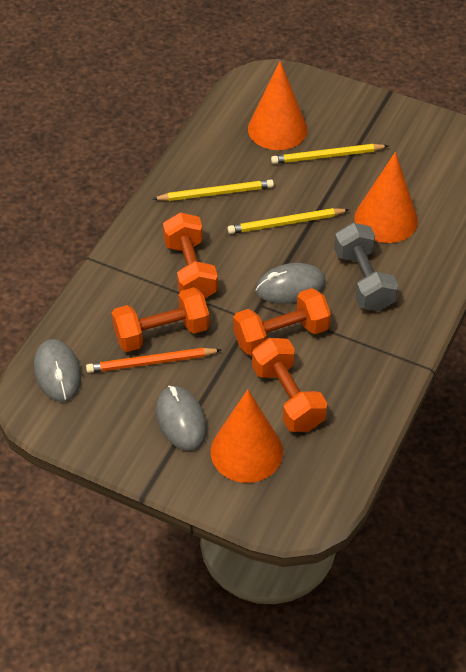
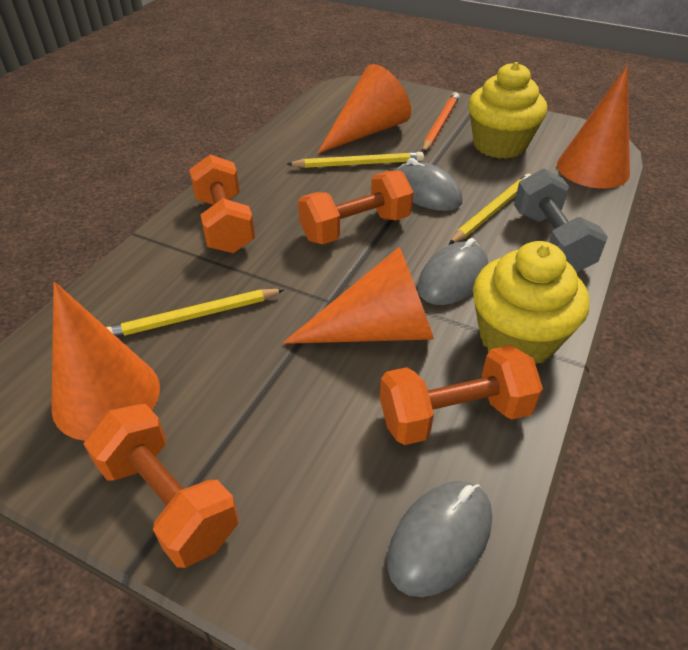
orange cone: 3 -> 4
yellow cupcake: 0 -> 2

